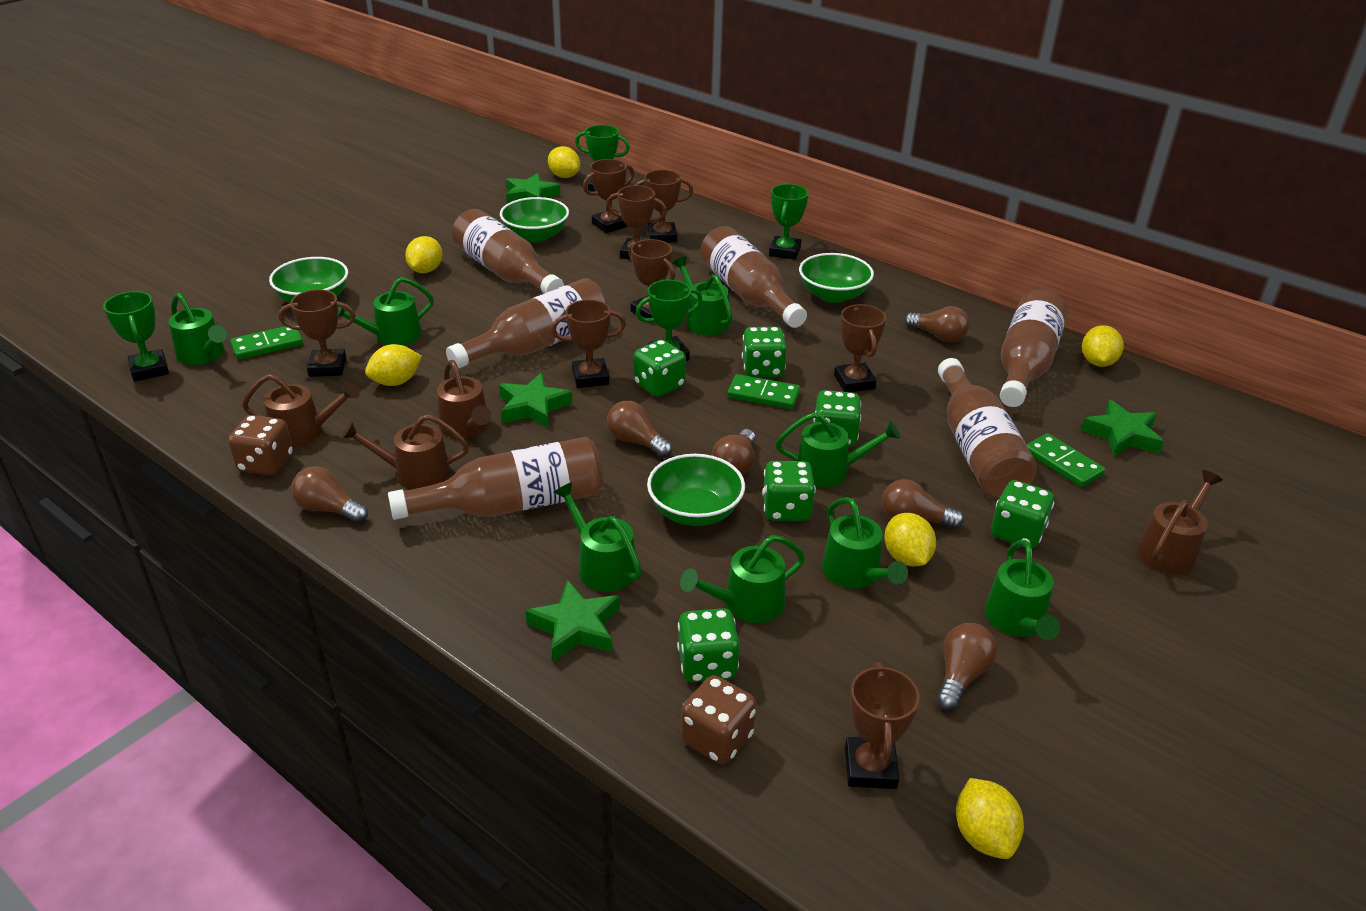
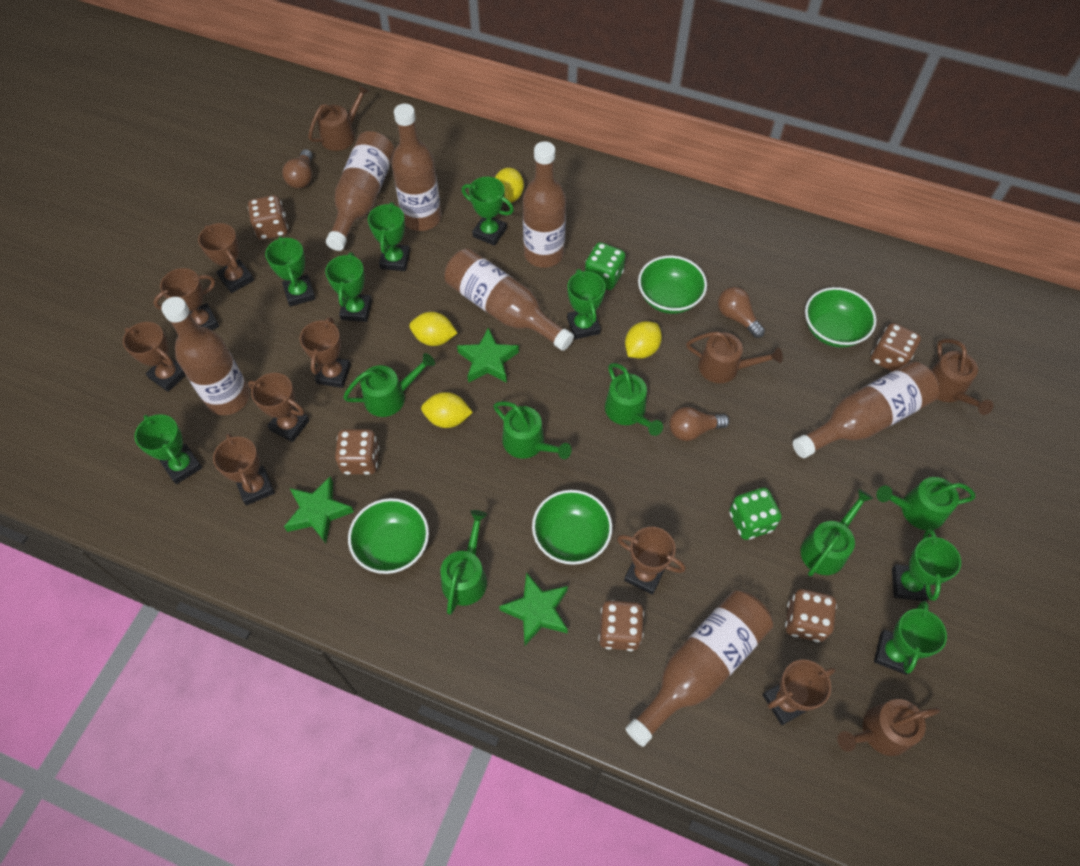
brown bottle: 6 -> 7
brown dice: 2 -> 5
brown light bulb: 6 -> 3
green dice: 6 -> 2
green domino: 3 -> 0
green star: 4 -> 3
green trophy: 4 -> 8
green watering can: 8 -> 6
yellow lemon: 6 -> 4

